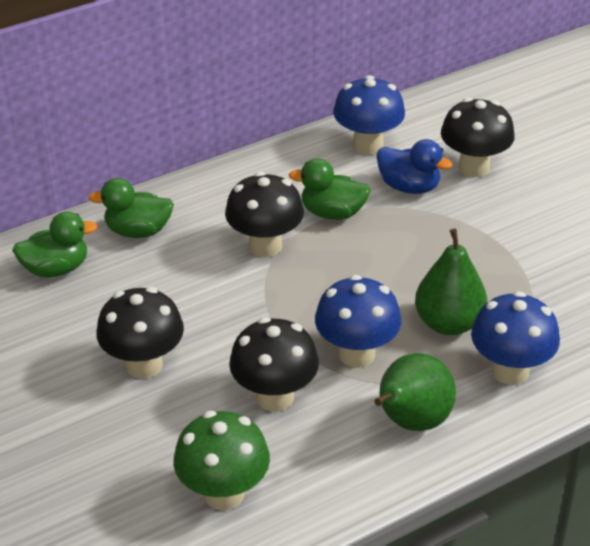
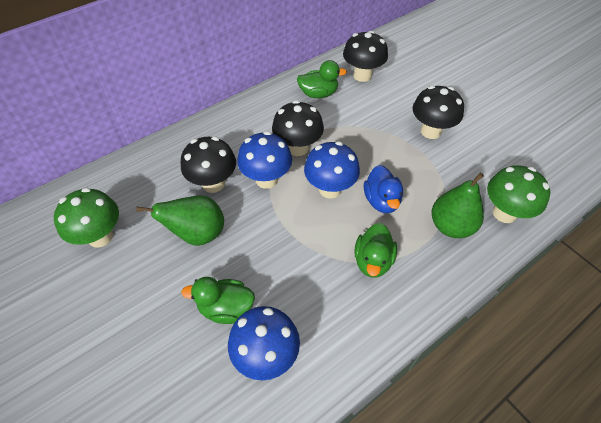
green mushroom: 1 -> 2

